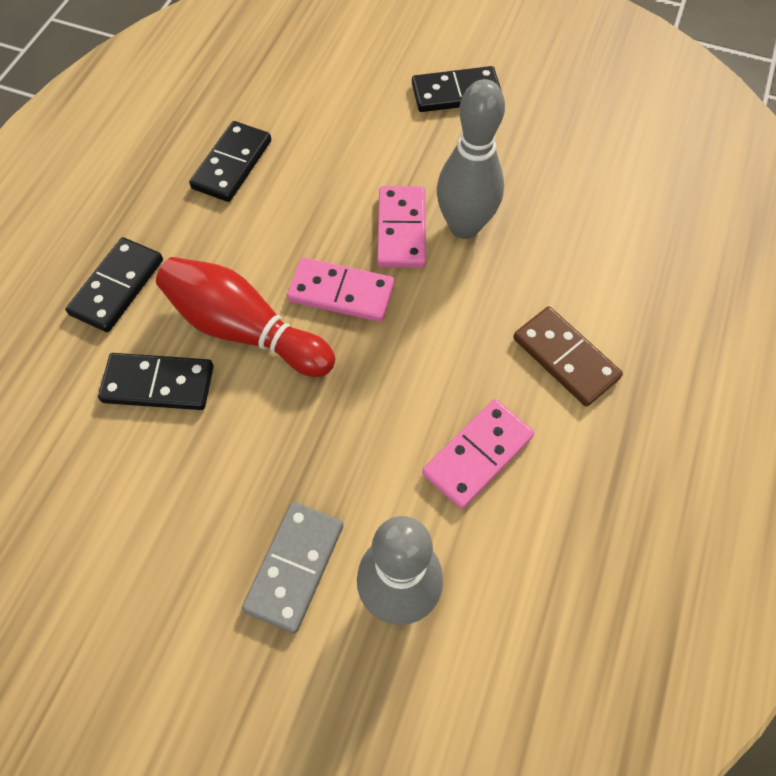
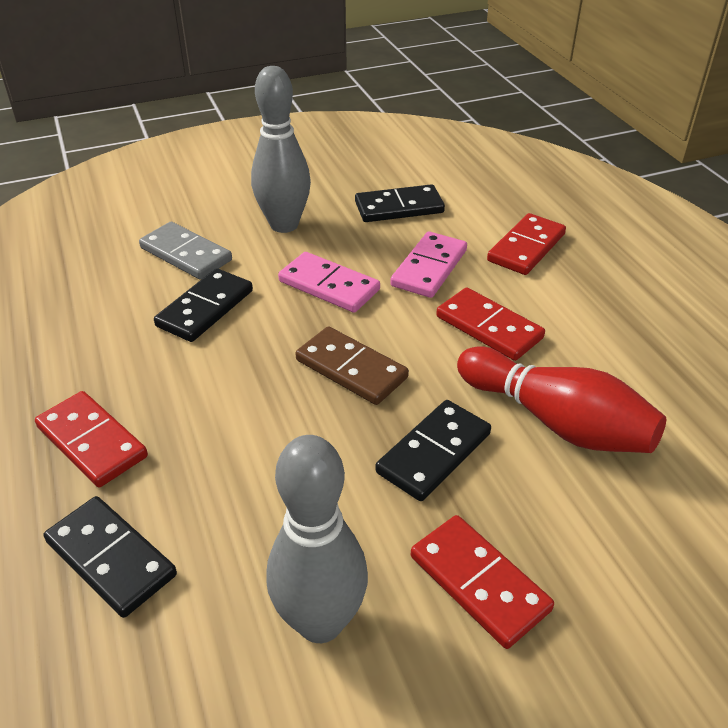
pink domino: 3 -> 2
red domino: 0 -> 4

